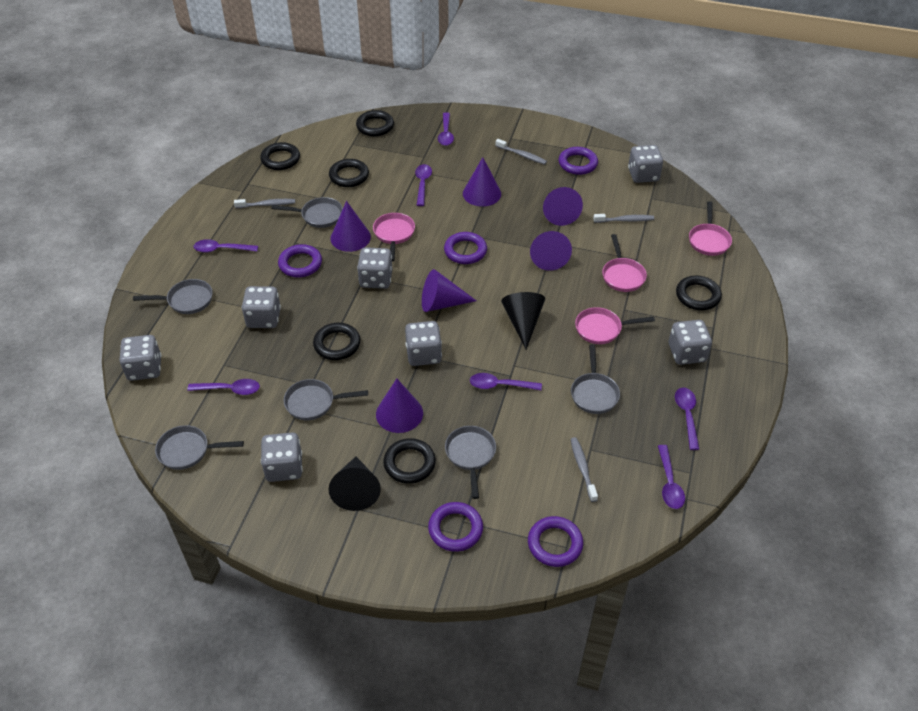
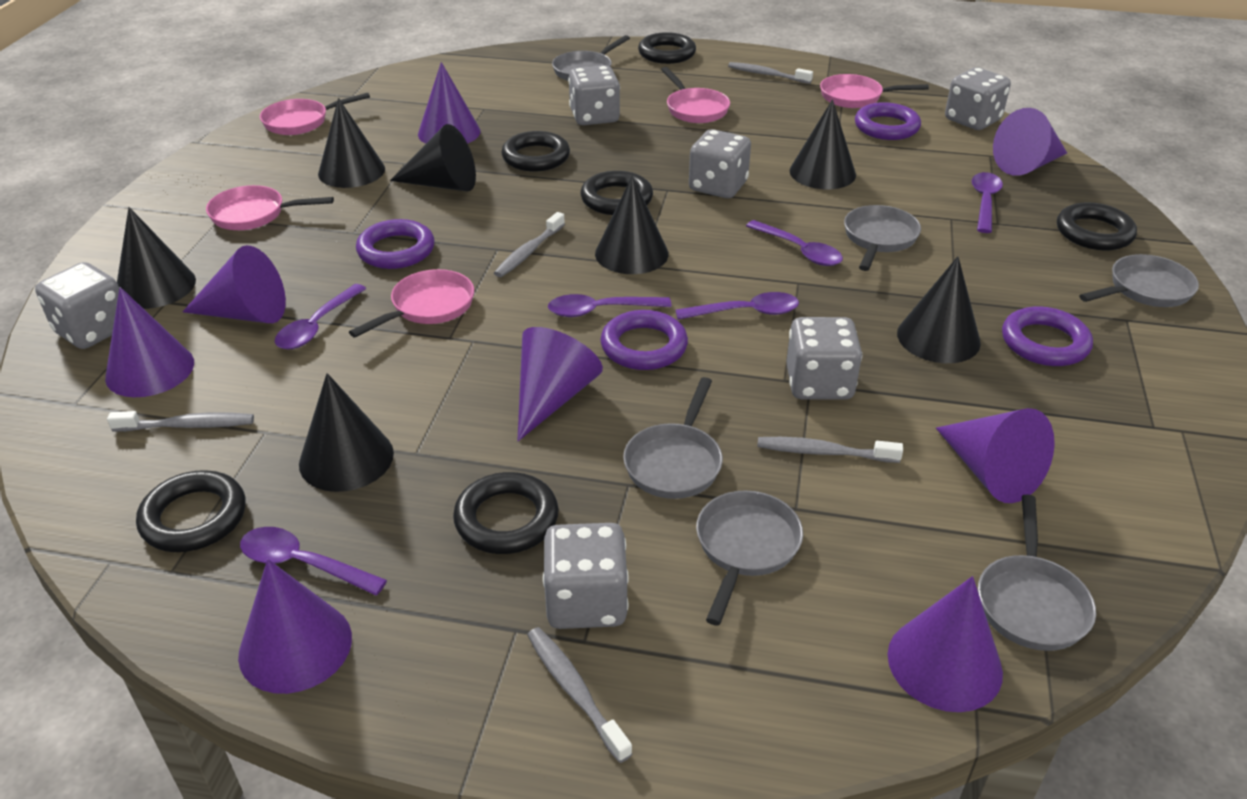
black cone: 2 -> 7
grey dice: 7 -> 6
grey toothbrush: 4 -> 5
pink pan: 4 -> 5
purple cone: 6 -> 8
purple ring: 5 -> 4
purple spoon: 7 -> 6

